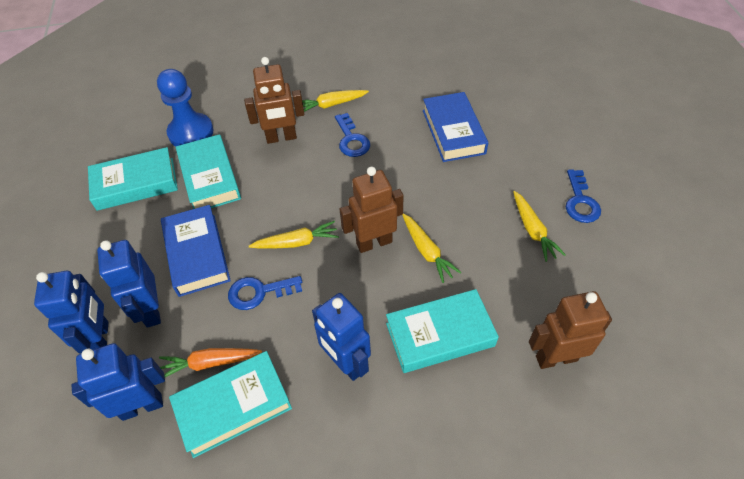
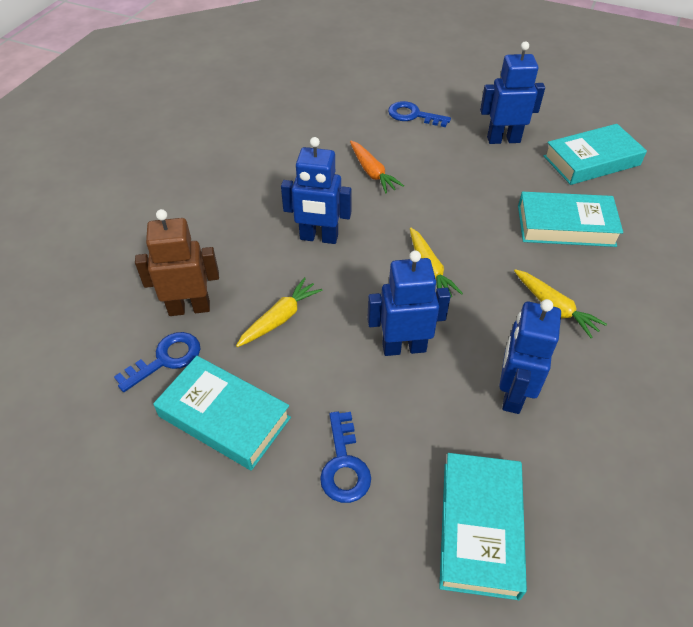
blue book: 2 -> 0
blue pawn: 1 -> 0
brown robot: 3 -> 1
yellow carrot: 4 -> 3

